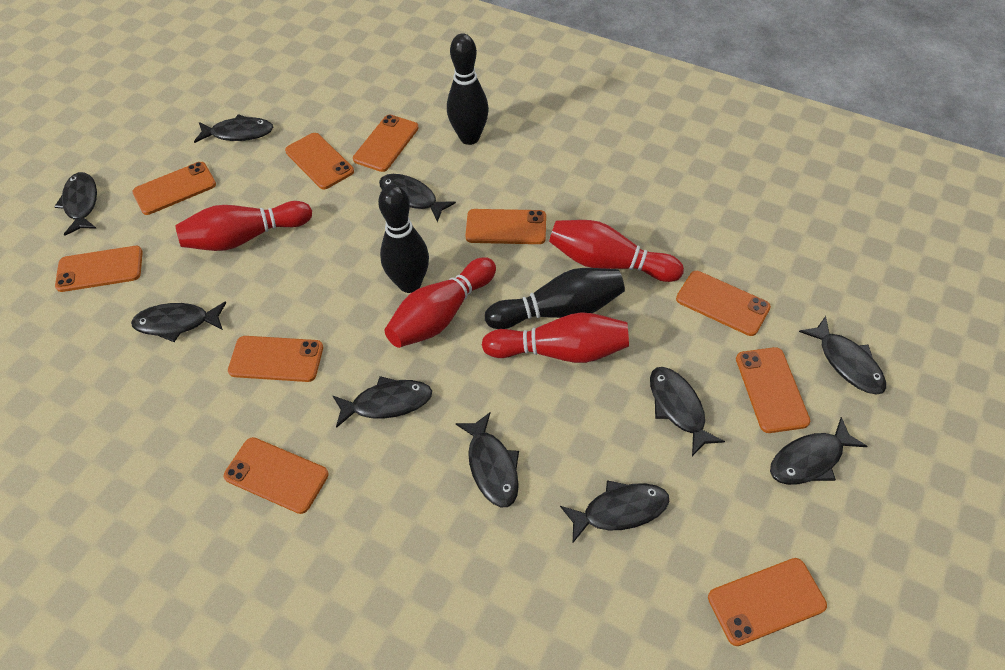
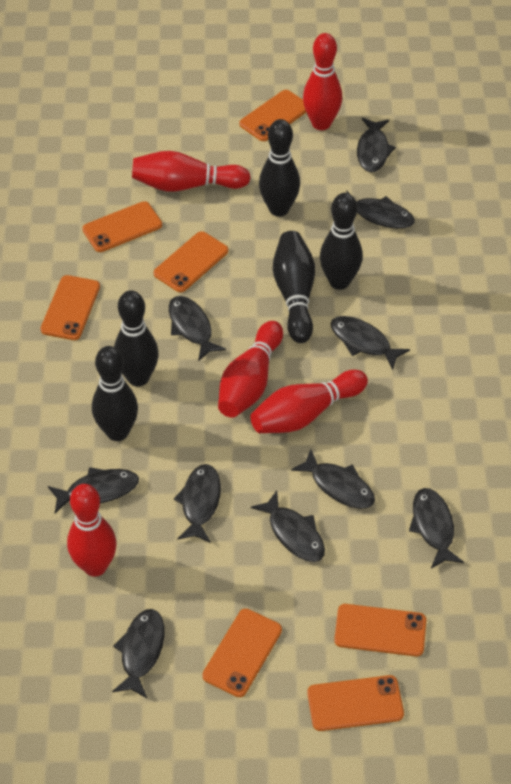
black bowling pin: 3 -> 5
orange phone: 10 -> 7
red bowling pin: 4 -> 5

